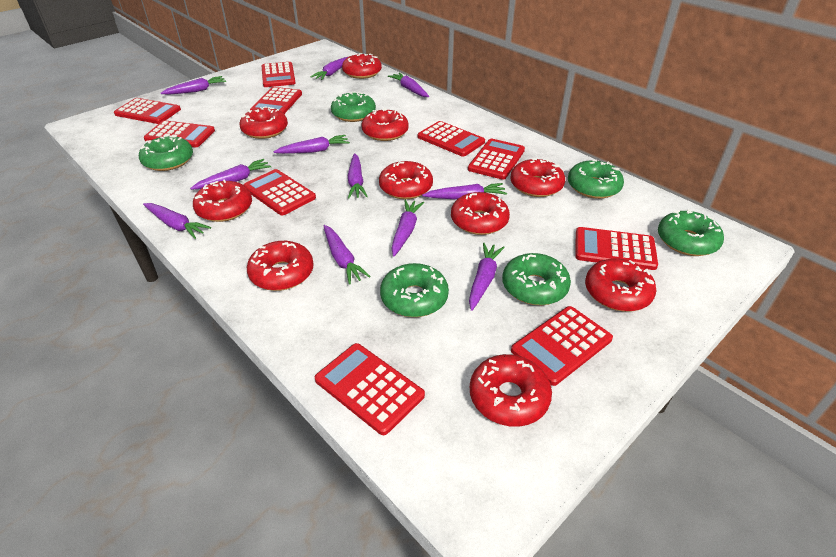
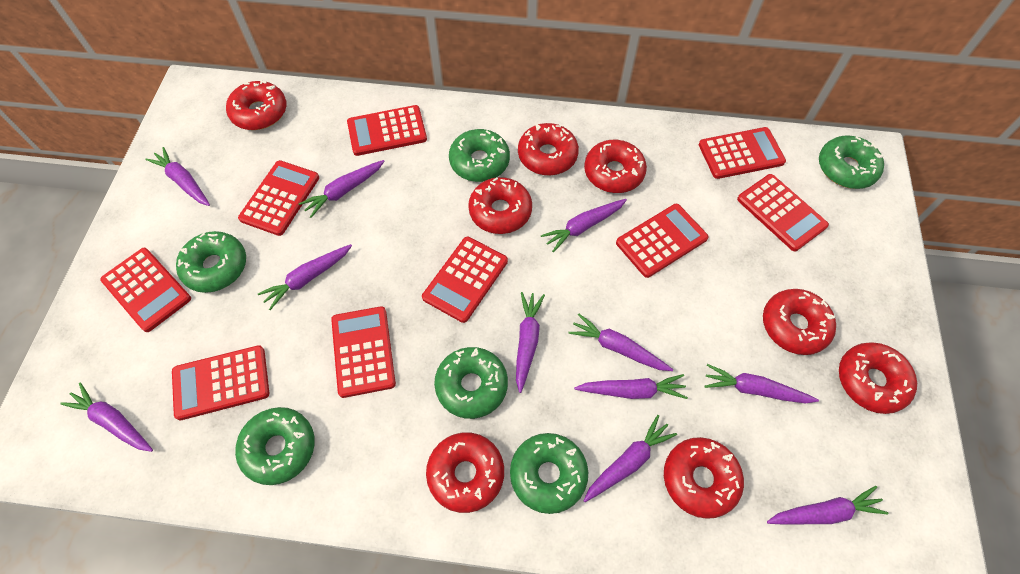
red calculator: 10 -> 9
red donut: 10 -> 8

